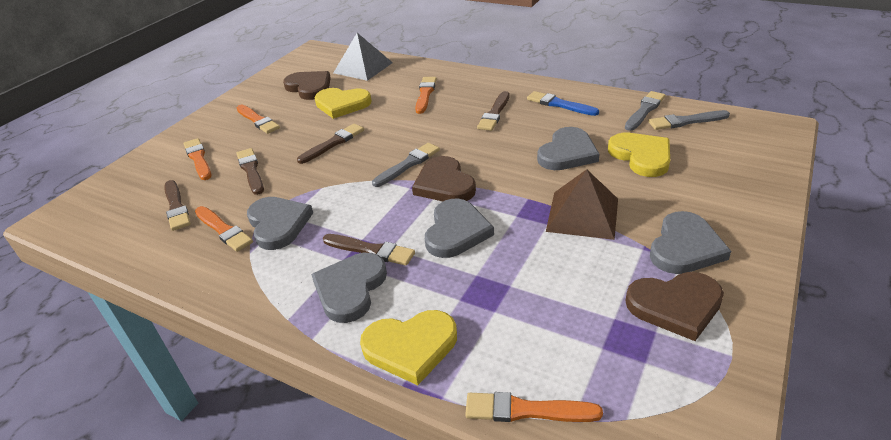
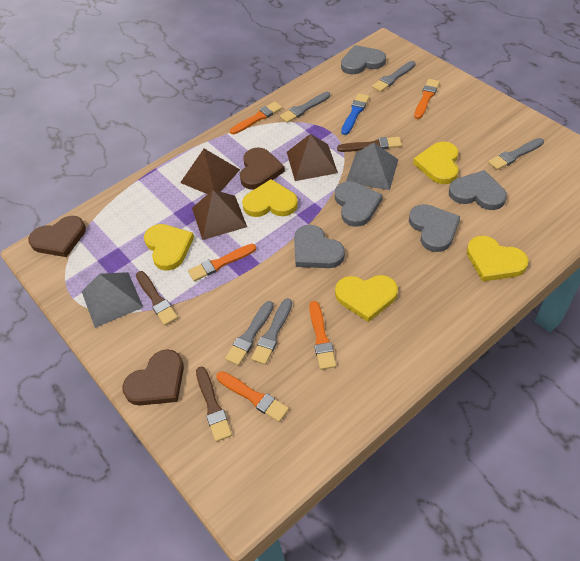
brown brush: 5 -> 3
brown pyramid: 1 -> 3
grey brush: 3 -> 5
grey pyramid: 1 -> 2
yellow heart: 3 -> 5

